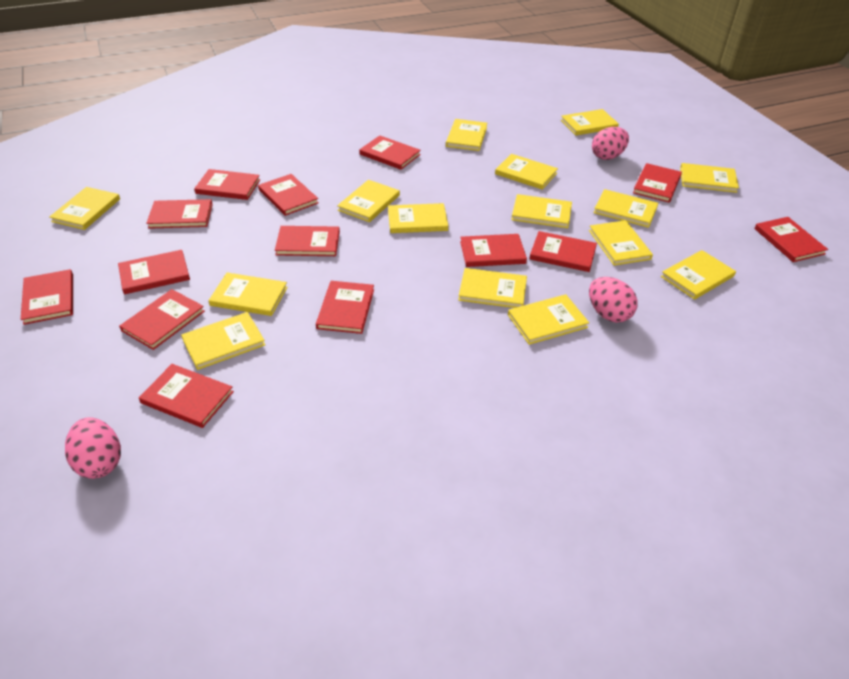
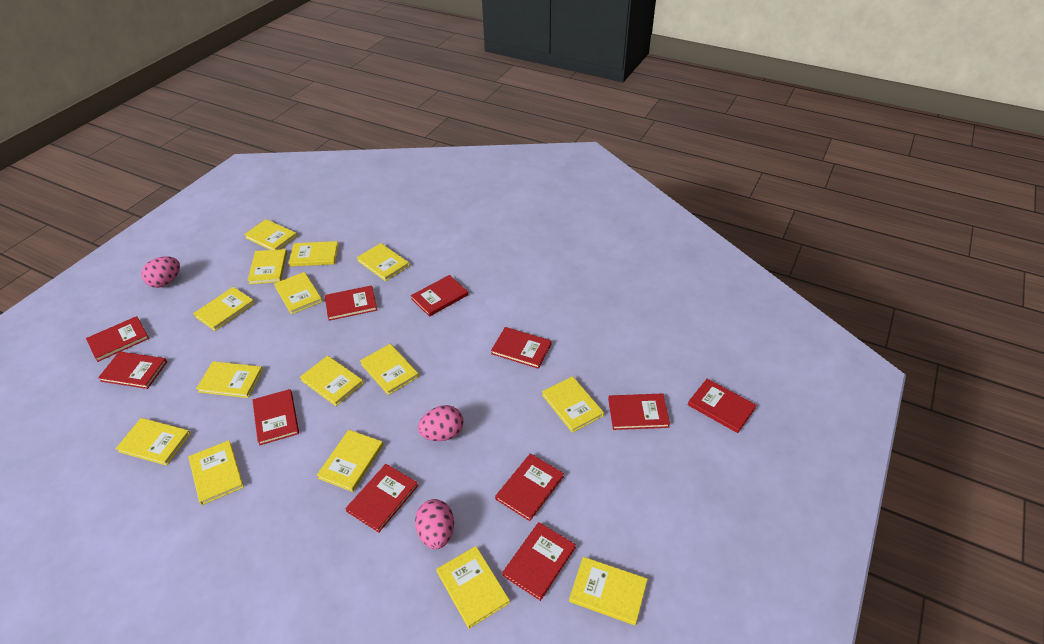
red book: 14 -> 11

